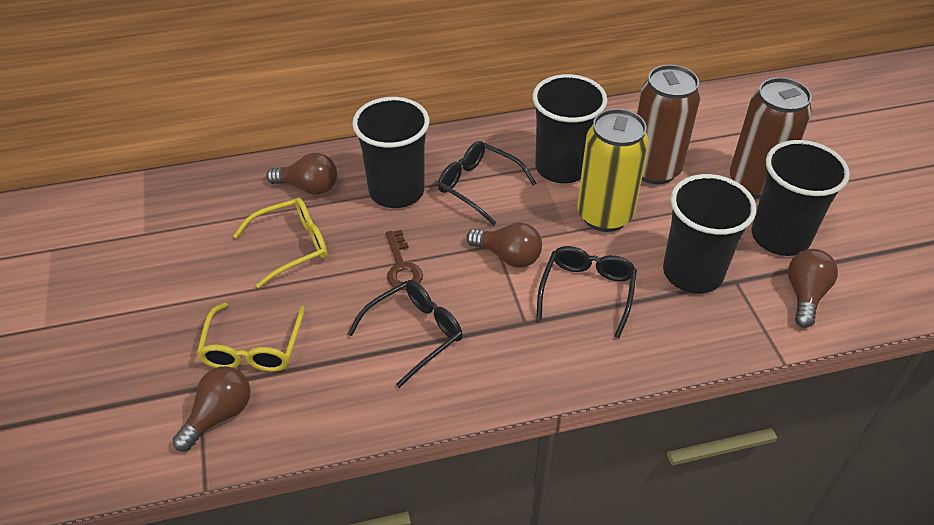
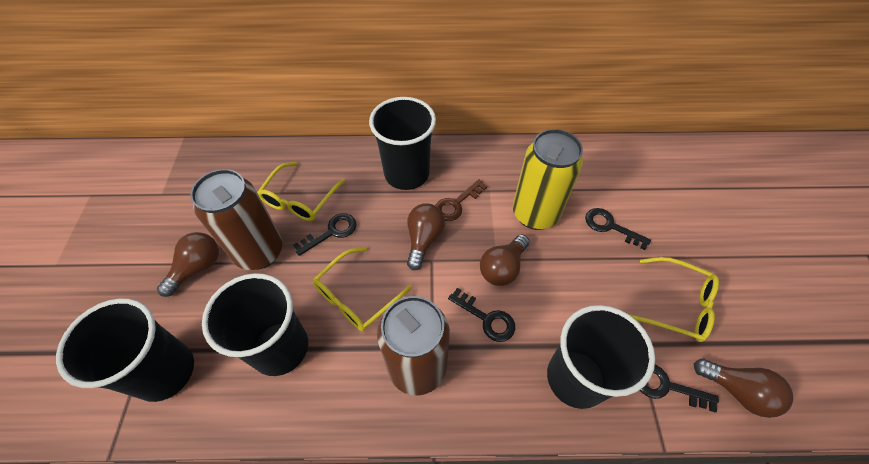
black glasses: 3 -> 0
black key: 0 -> 4
yellow glasses: 2 -> 3

